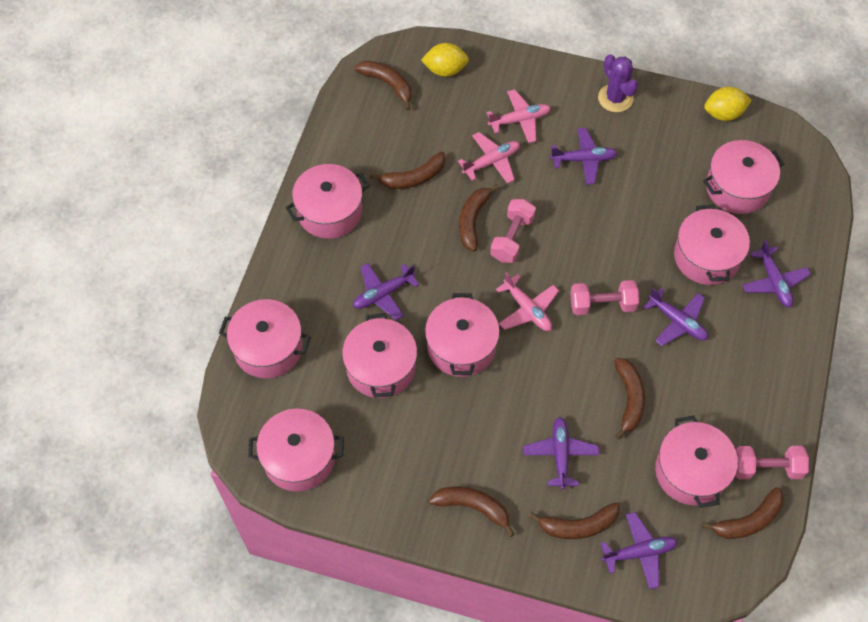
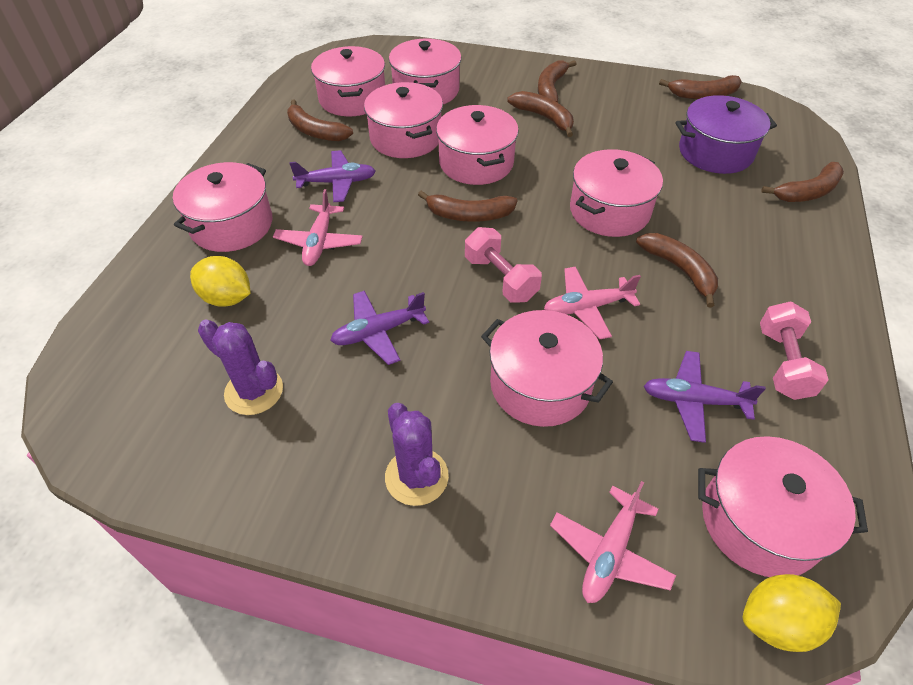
pink dumbbell: 3 -> 2
purple cactus: 1 -> 2
purple plane: 6 -> 3
purple pot: 0 -> 1

